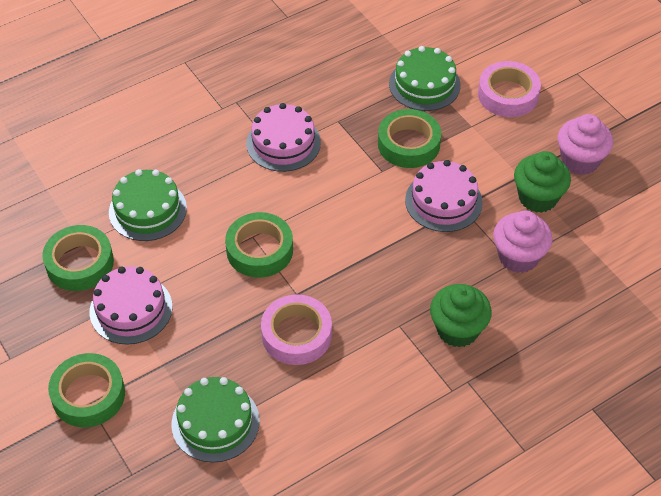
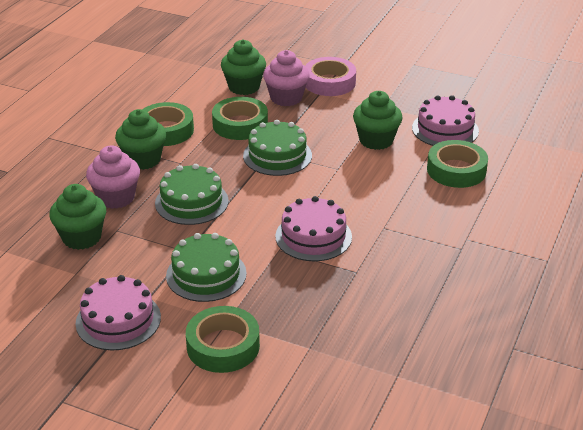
green cupcake: 2 -> 4
pink tape: 2 -> 1

